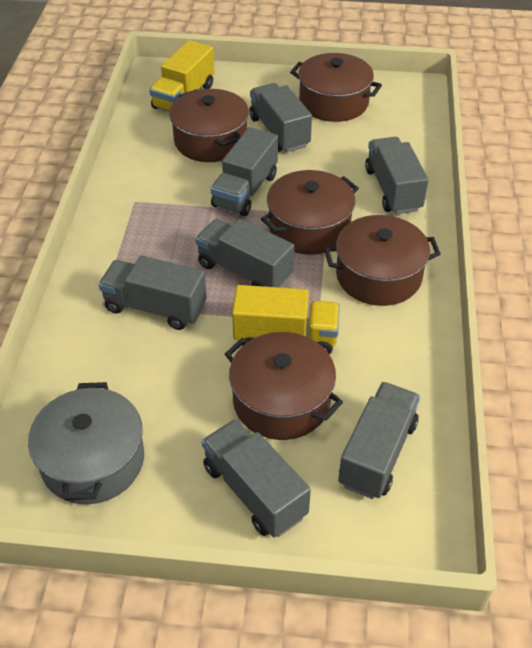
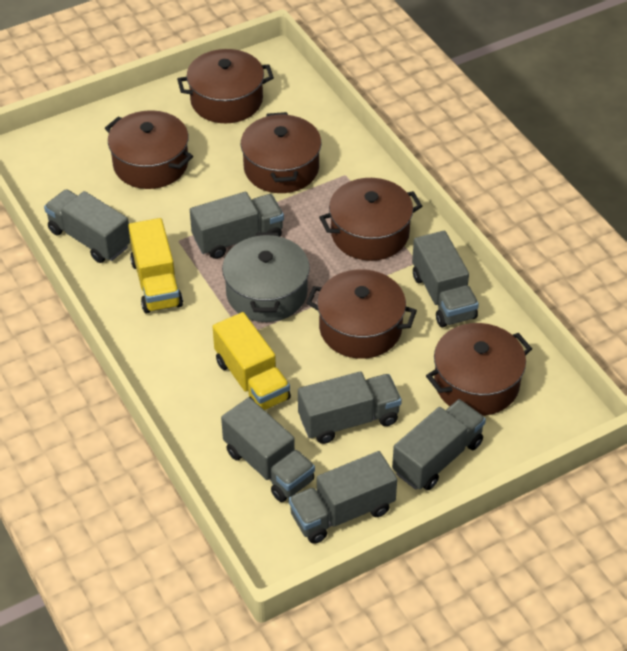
brown pot: 5 -> 6

